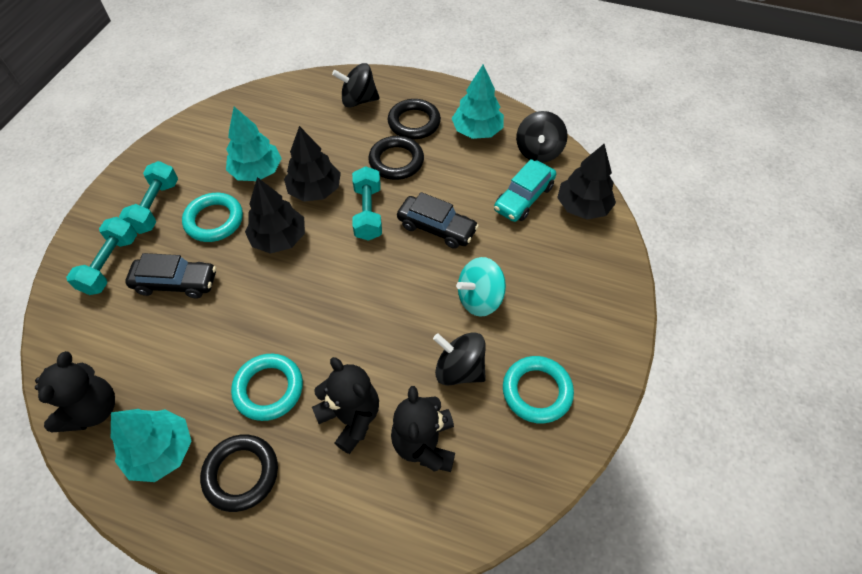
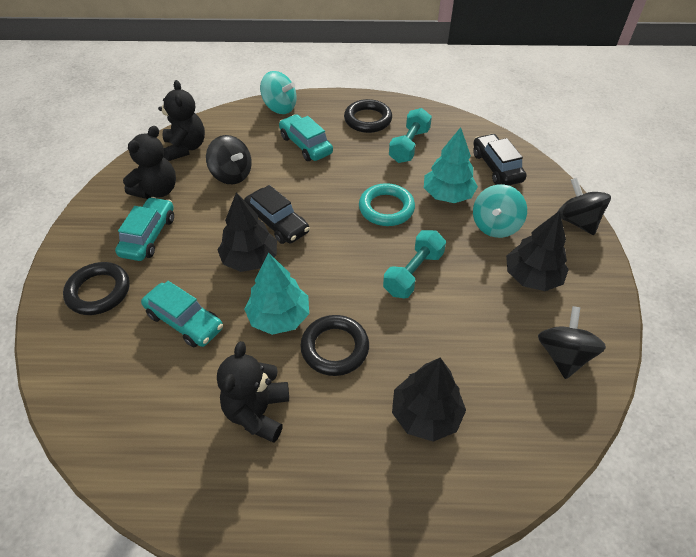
turquoise car: 1 -> 3
turquoise dumbbell: 3 -> 2
turquoise ring: 3 -> 1
turquoise spinning top: 1 -> 2
turquoise tree: 3 -> 2

